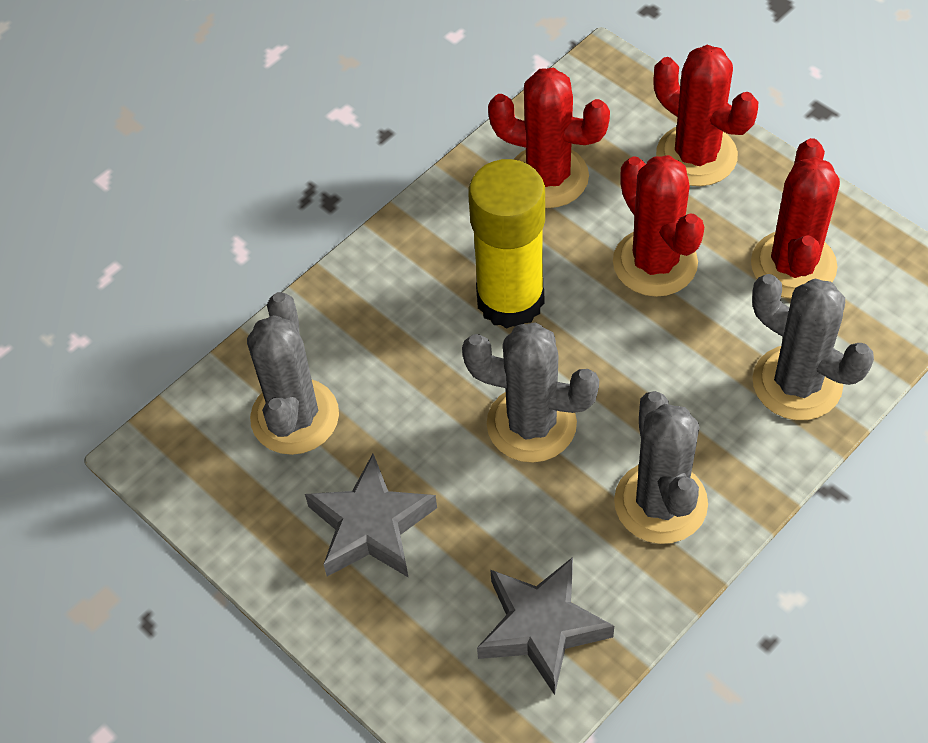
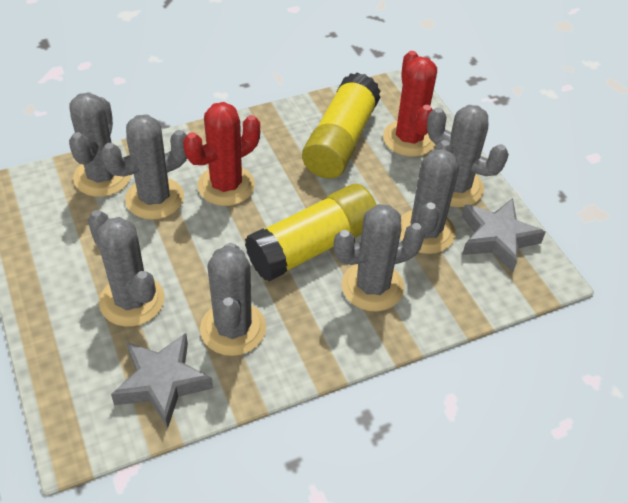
grey cactus: 4 -> 7
red cactus: 4 -> 2
yellow glue stick: 1 -> 2

